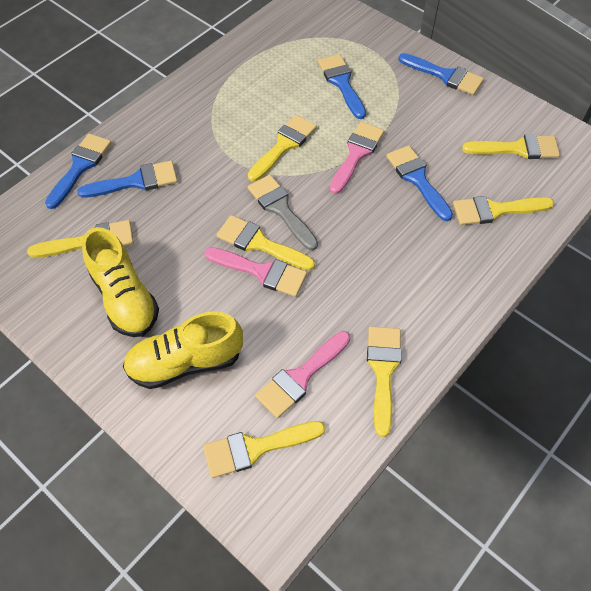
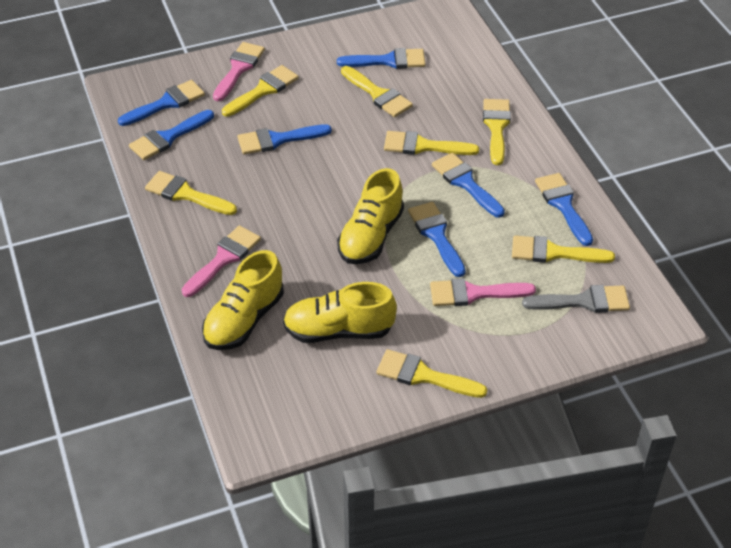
blue brush: 5 -> 7
yellow shoe: 2 -> 3

